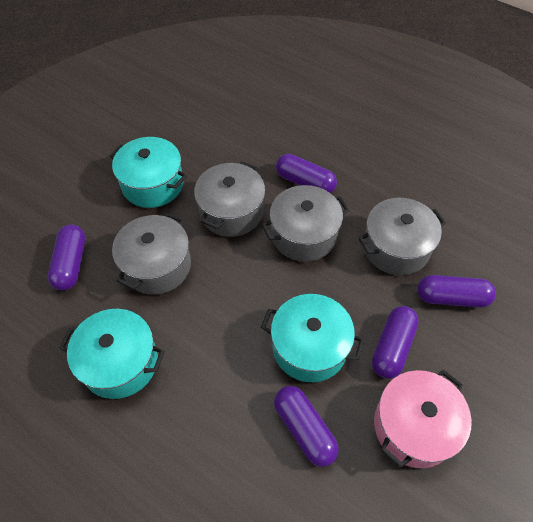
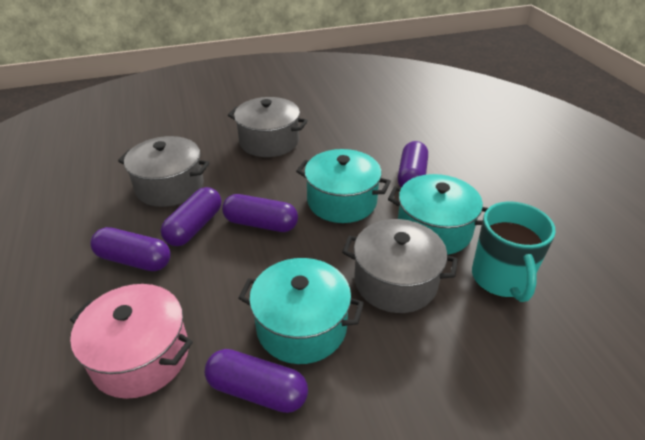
grey pot: 4 -> 3
turquoise mug: 0 -> 1

